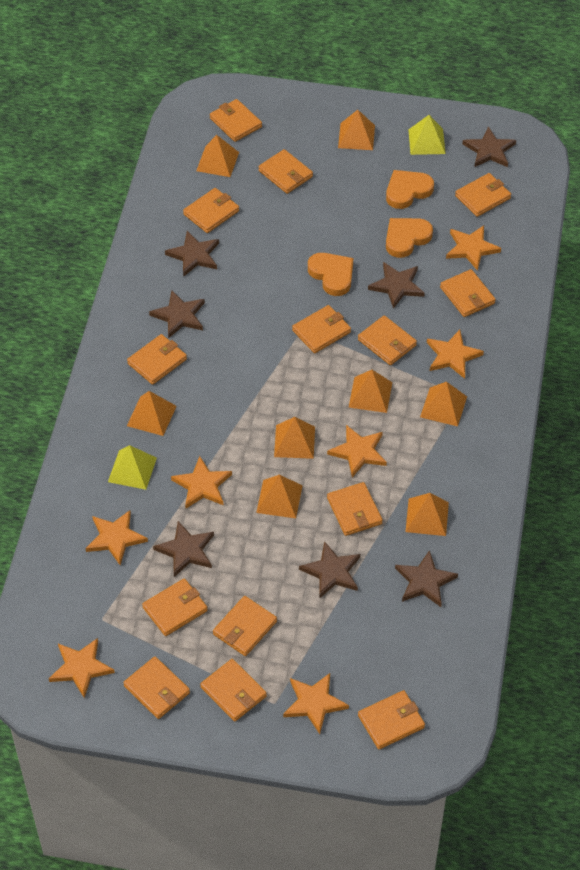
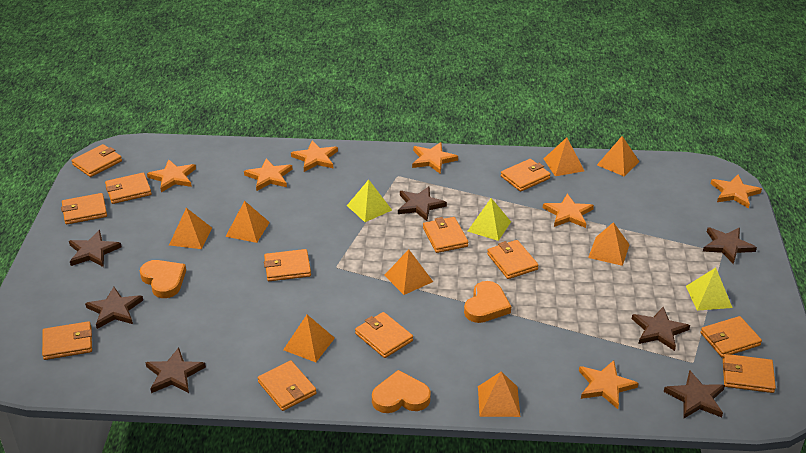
orange wallet: 14 -> 12
yellow pyramid: 2 -> 3

